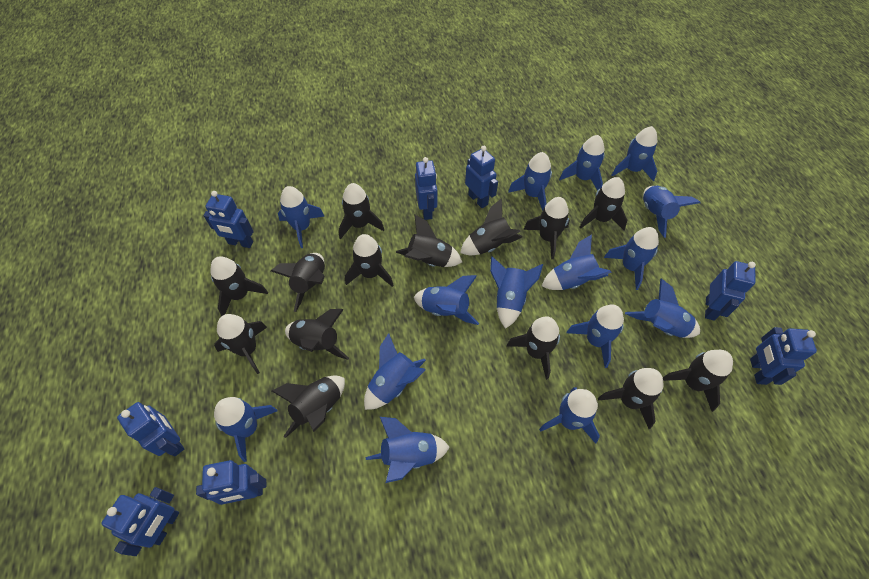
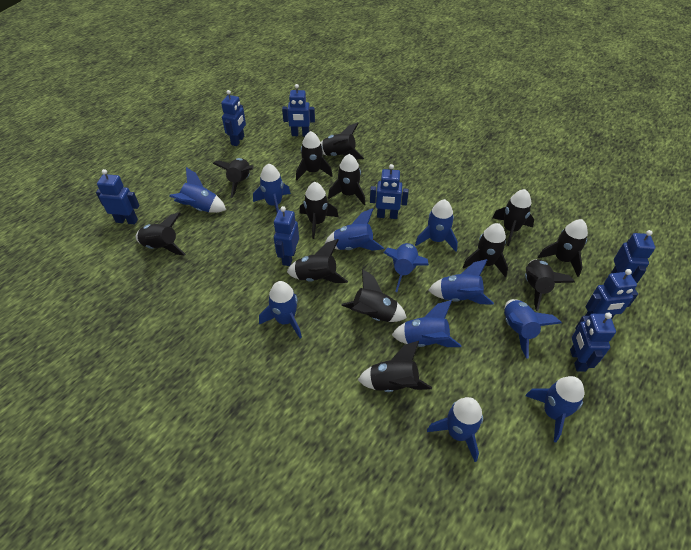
black rocket: 14 -> 13
blue rocket: 15 -> 11

